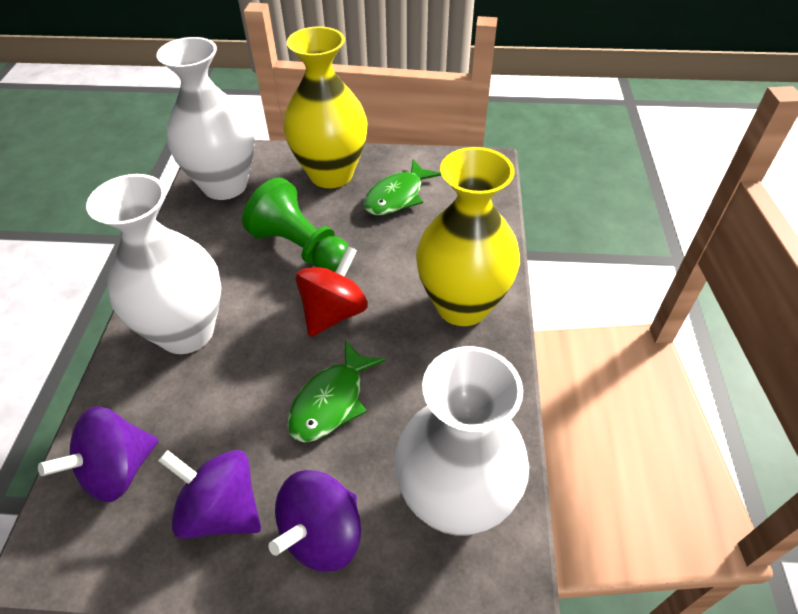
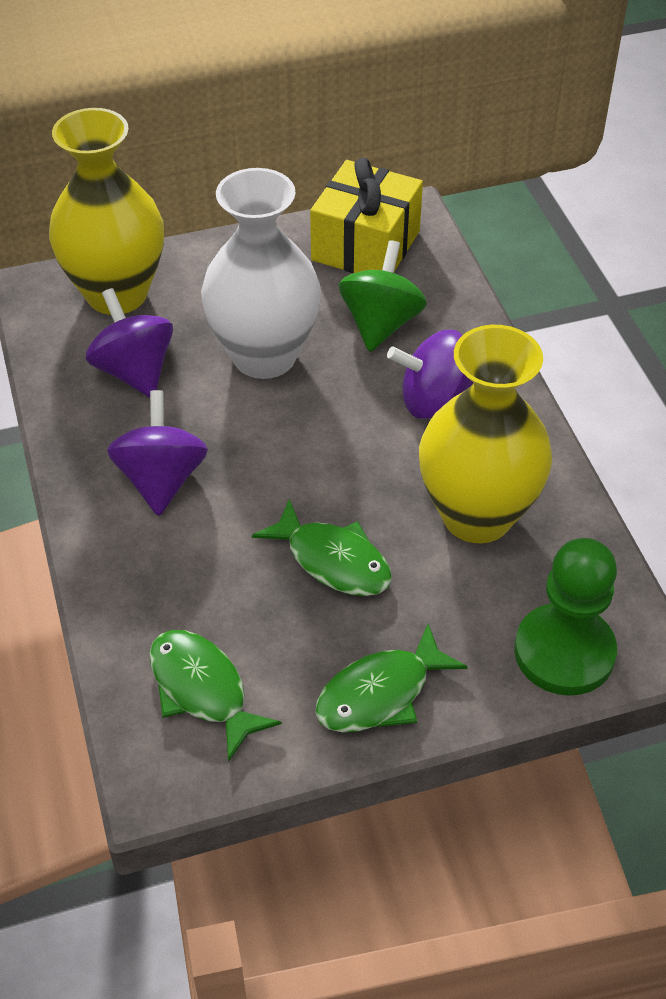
green fish: 2 -> 3
green spinning top: 0 -> 1
red spinning top: 1 -> 0
white vase: 3 -> 1
yellow gift: 0 -> 1

